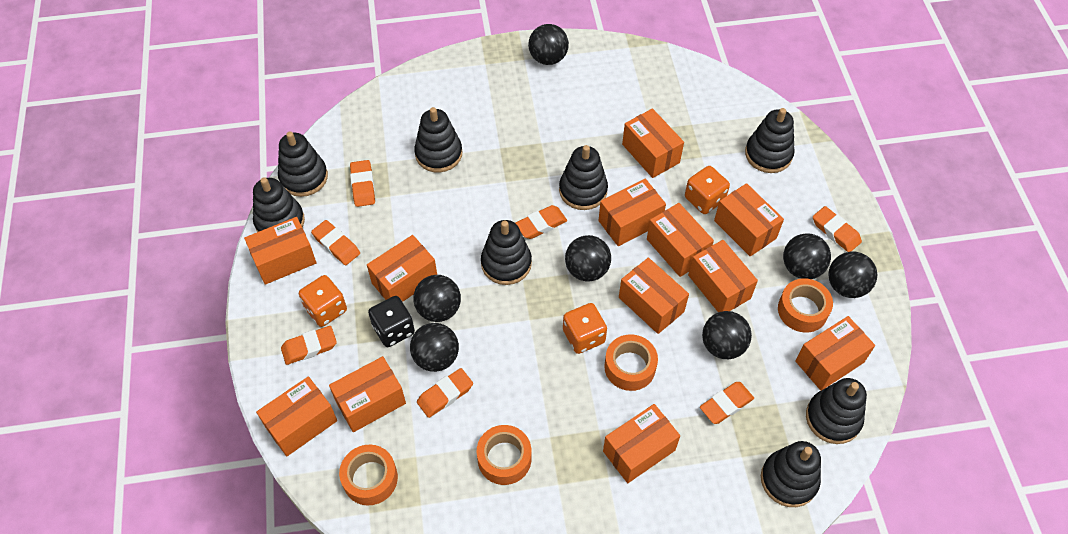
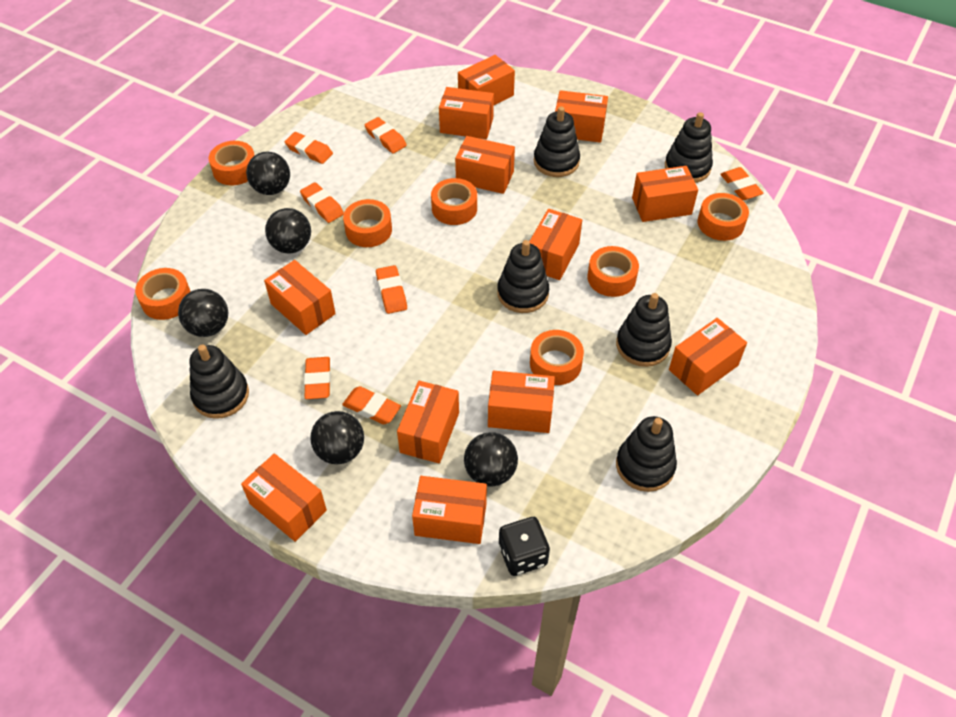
black ball: 7 -> 5
black stacking toy: 8 -> 6
orange dice: 3 -> 0
orange tape: 4 -> 7

